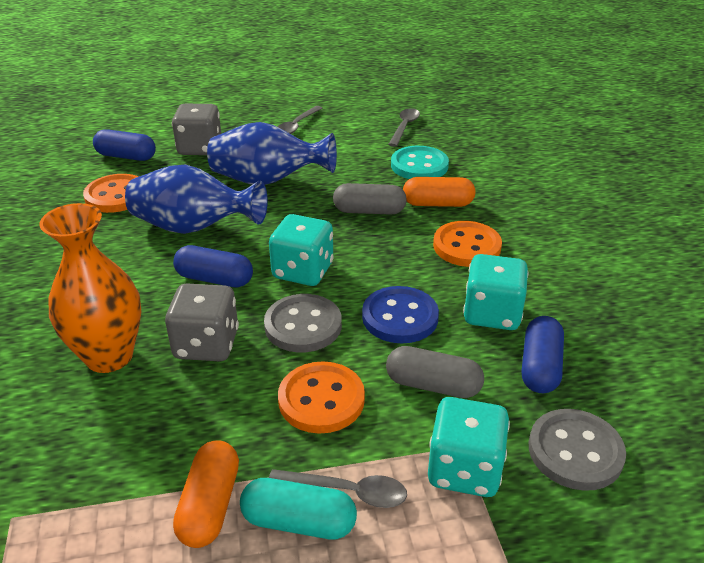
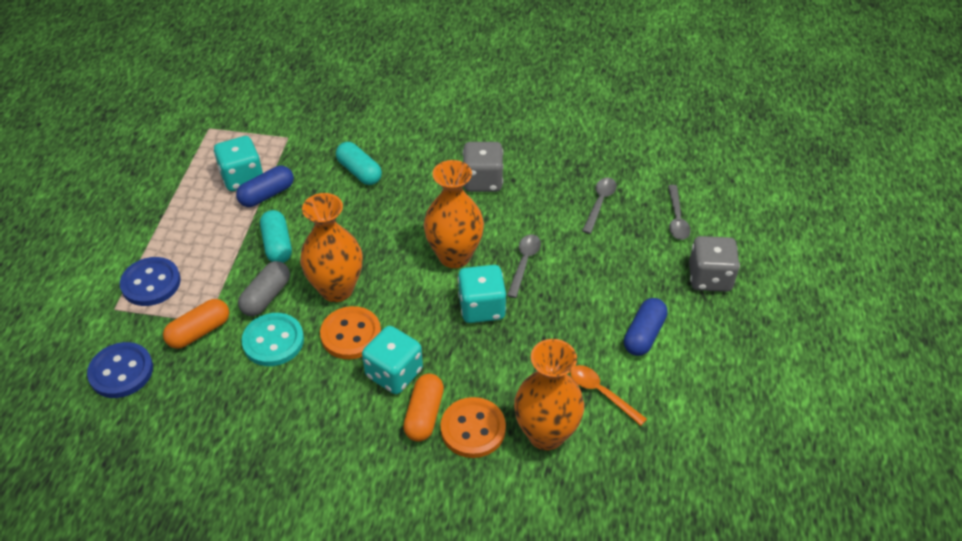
blue button: 1 -> 2
blue capsule: 3 -> 2
blue vase: 2 -> 0
grey button: 2 -> 0
grey capsule: 2 -> 1
orange button: 3 -> 2
orange spoon: 0 -> 1
orange vase: 1 -> 3
turquoise capsule: 1 -> 2

